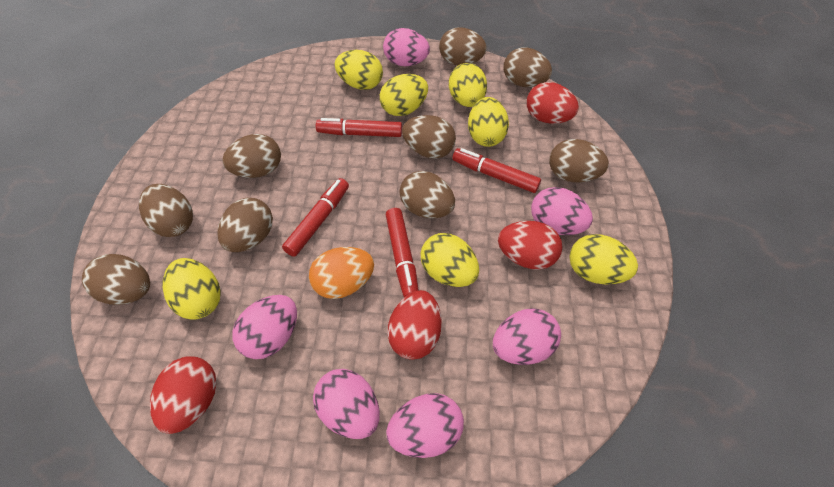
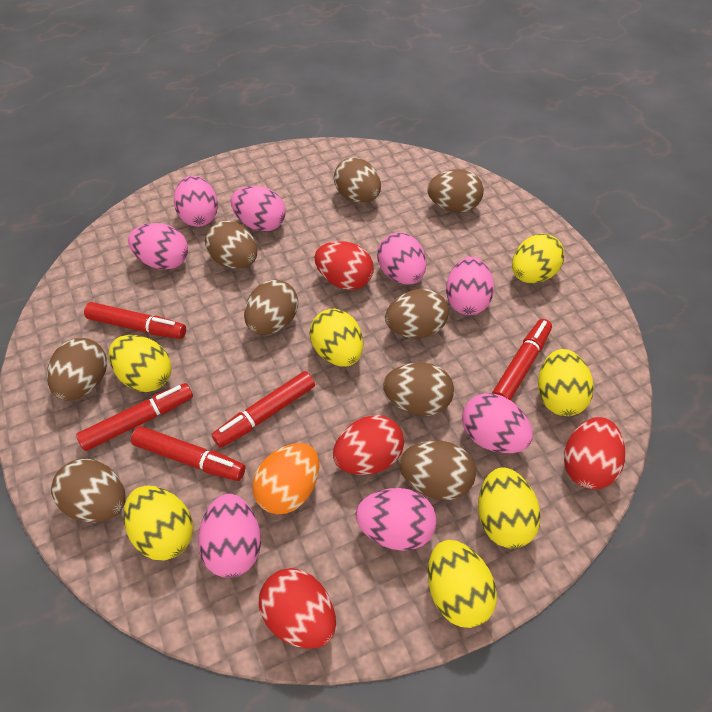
pink egg: 6 -> 8
red marker: 4 -> 5

